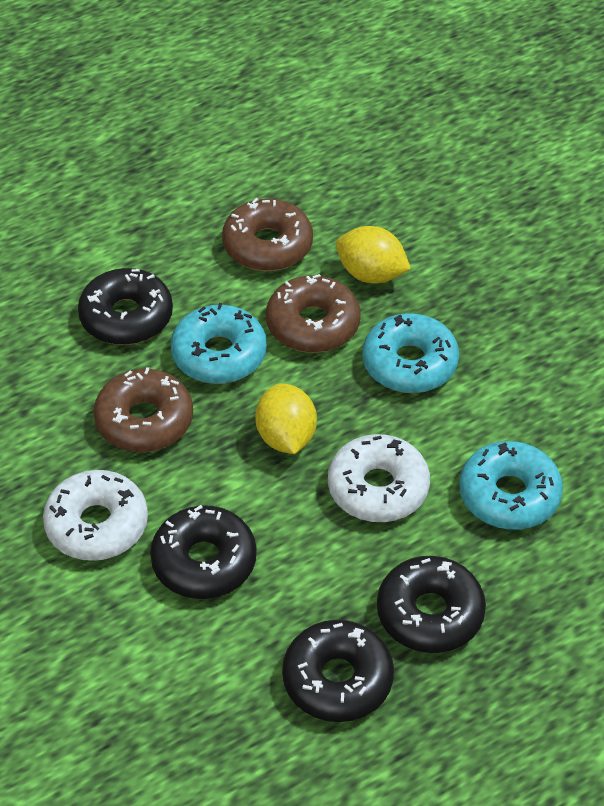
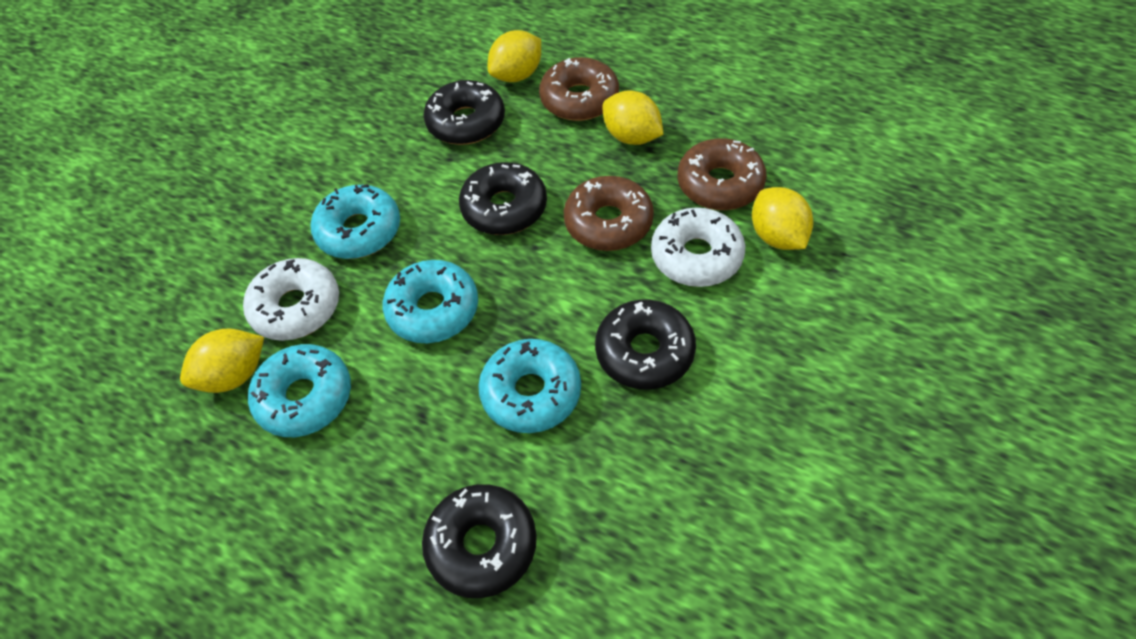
turquoise donut: 3 -> 4
yellow lemon: 2 -> 4

